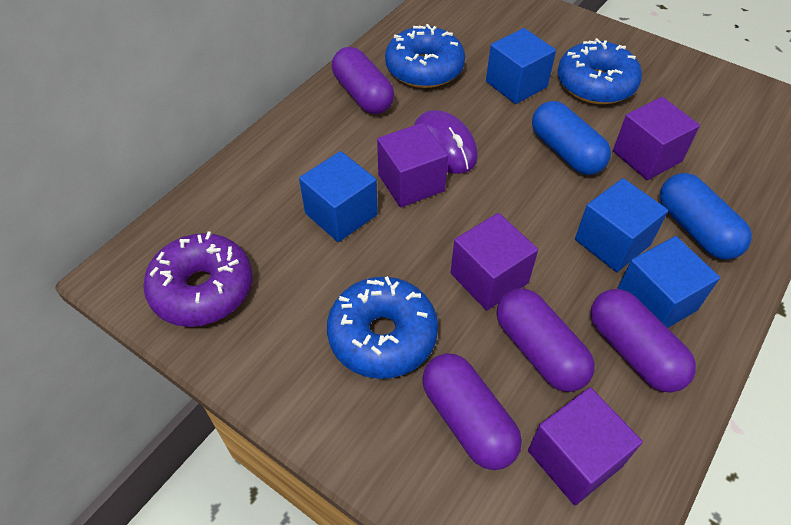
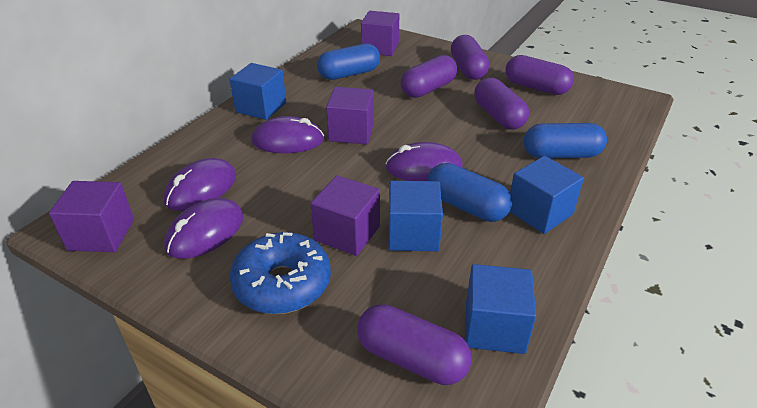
blue capsule: 2 -> 3
blue donut: 3 -> 1
purple capsule: 4 -> 5
purple donut: 1 -> 0
purple mouse: 1 -> 4

